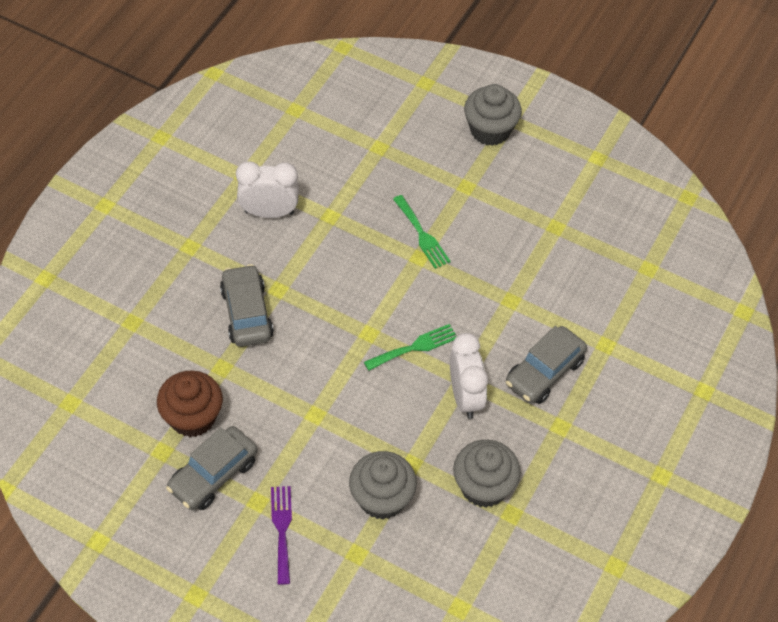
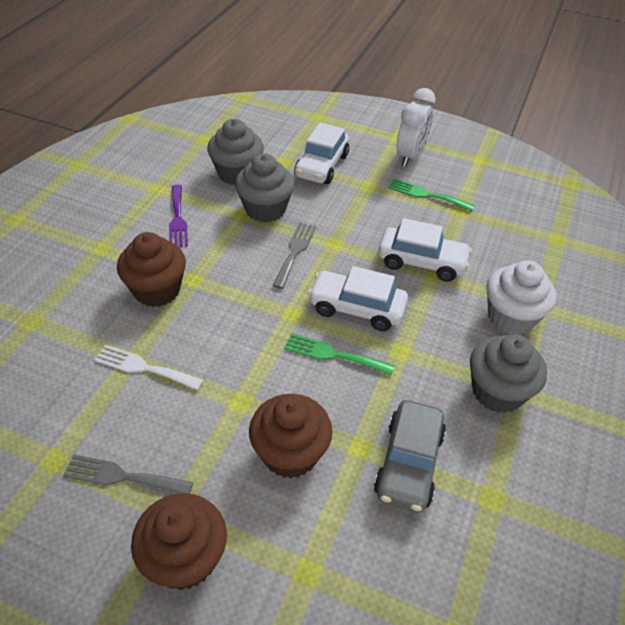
brown cupcake: 1 -> 3
grey car: 3 -> 1
grey fork: 0 -> 2
white car: 0 -> 3
white clock: 2 -> 1
white cupcake: 0 -> 1
white fork: 0 -> 1

